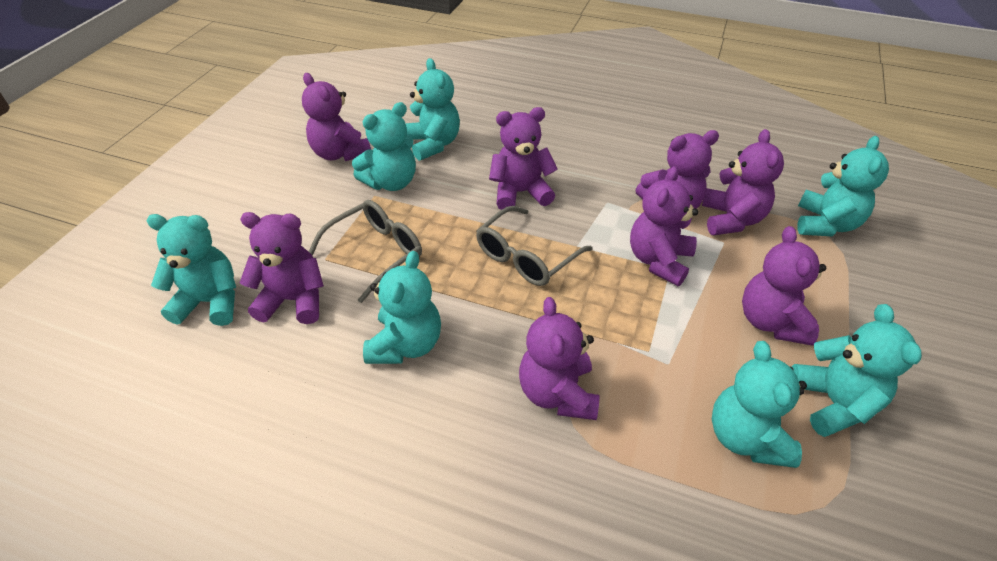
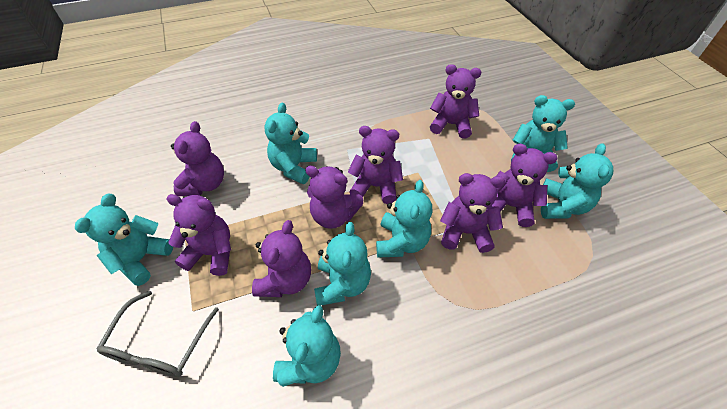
grey glasses: 2 -> 1

